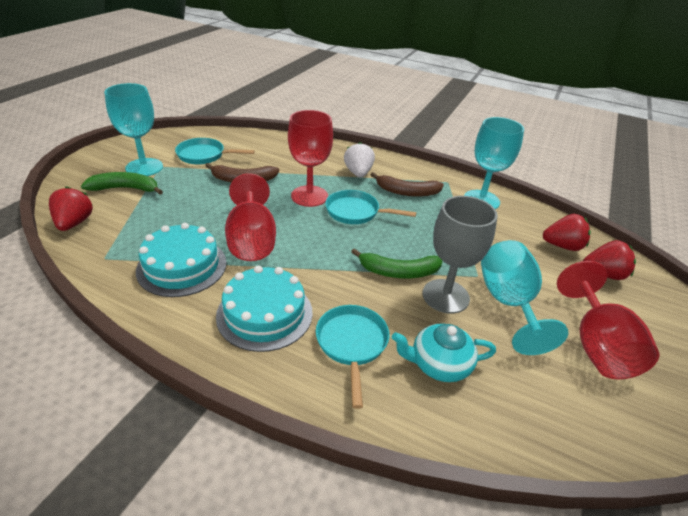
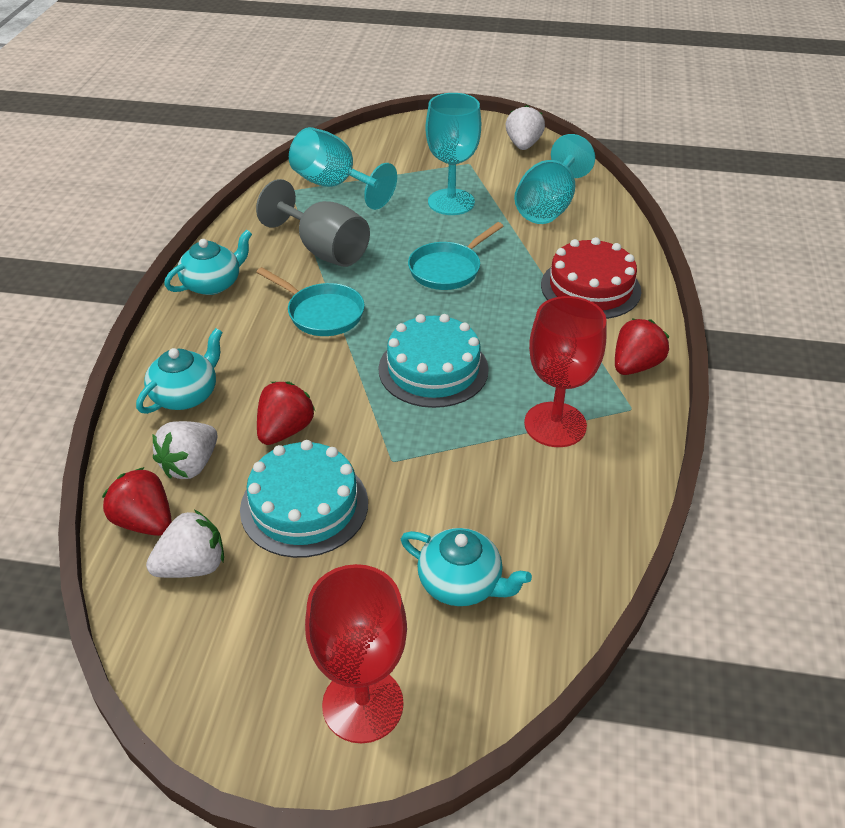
brown banana: 2 -> 0
green banana: 2 -> 0
red cake: 0 -> 1
red goblet: 3 -> 2
turquoise pan: 3 -> 2
turquoise teapot: 1 -> 3
white strawberry: 1 -> 3

